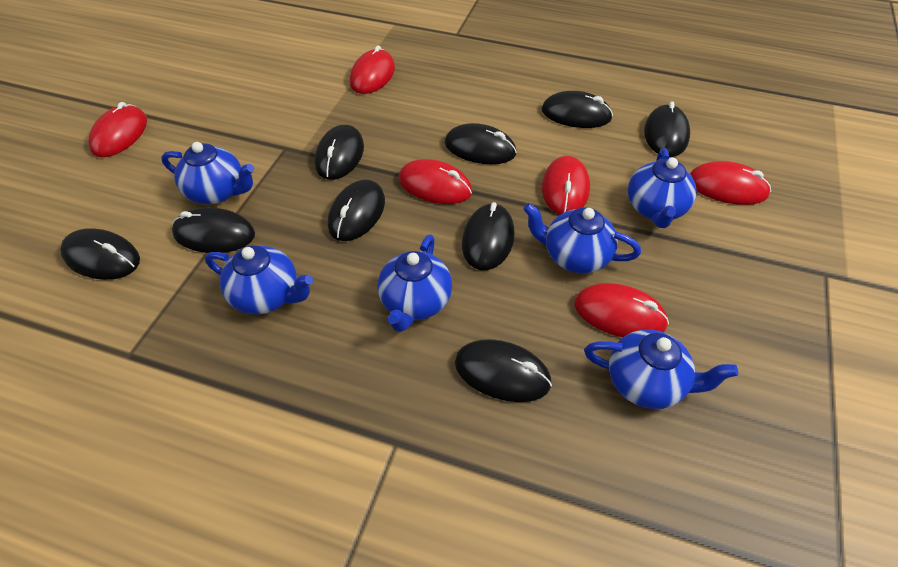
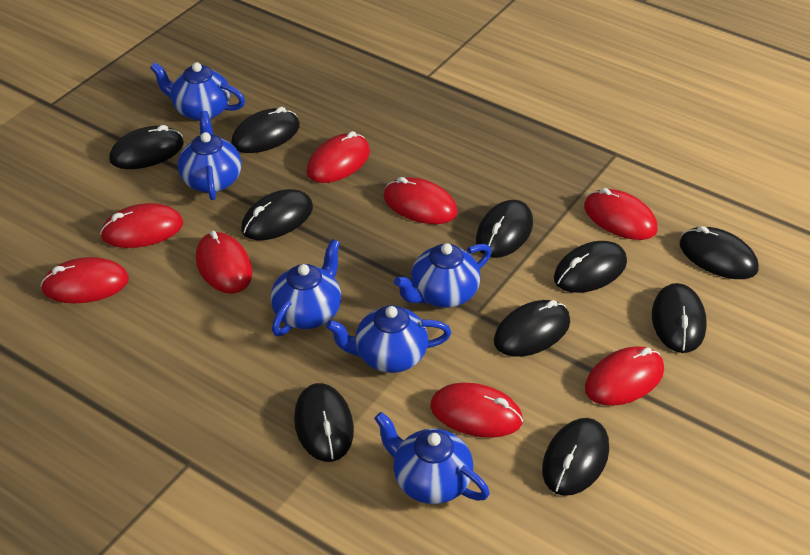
black mouse: 9 -> 10
red mouse: 6 -> 8

